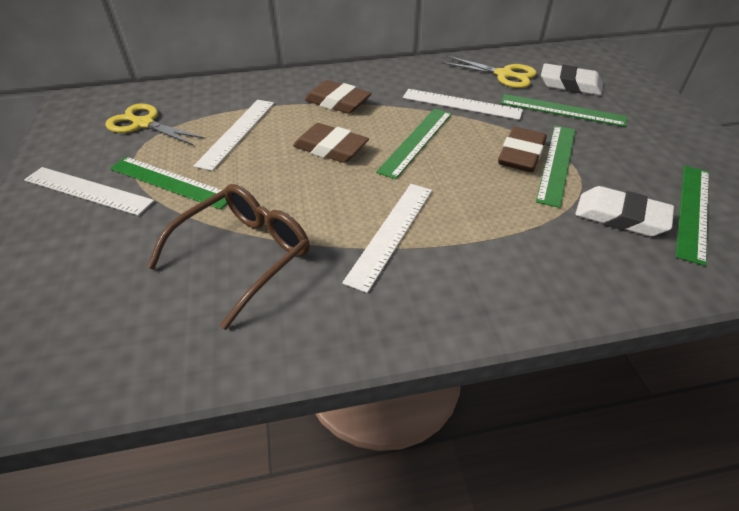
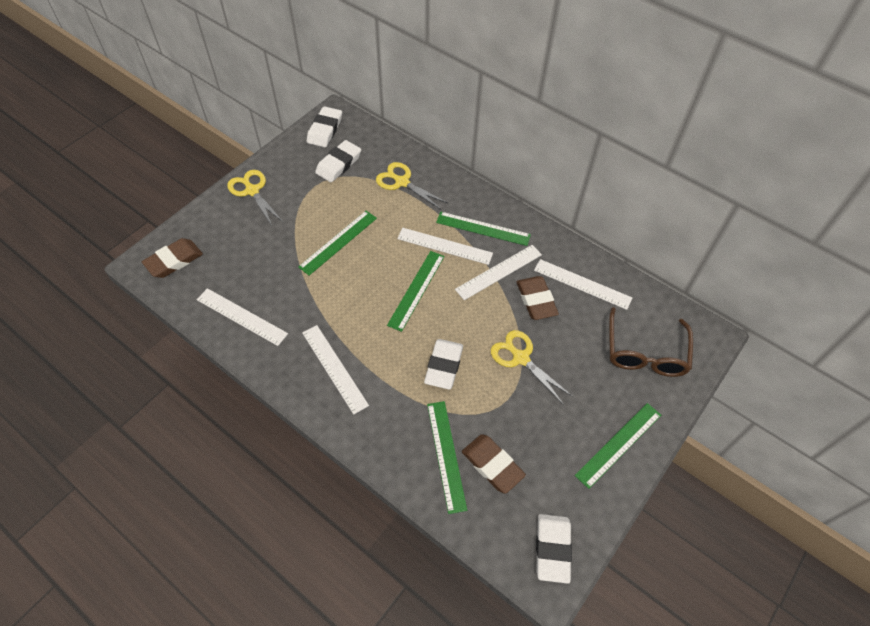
white eraser: 2 -> 4
white ruler: 4 -> 5
yellow scissors: 2 -> 3

